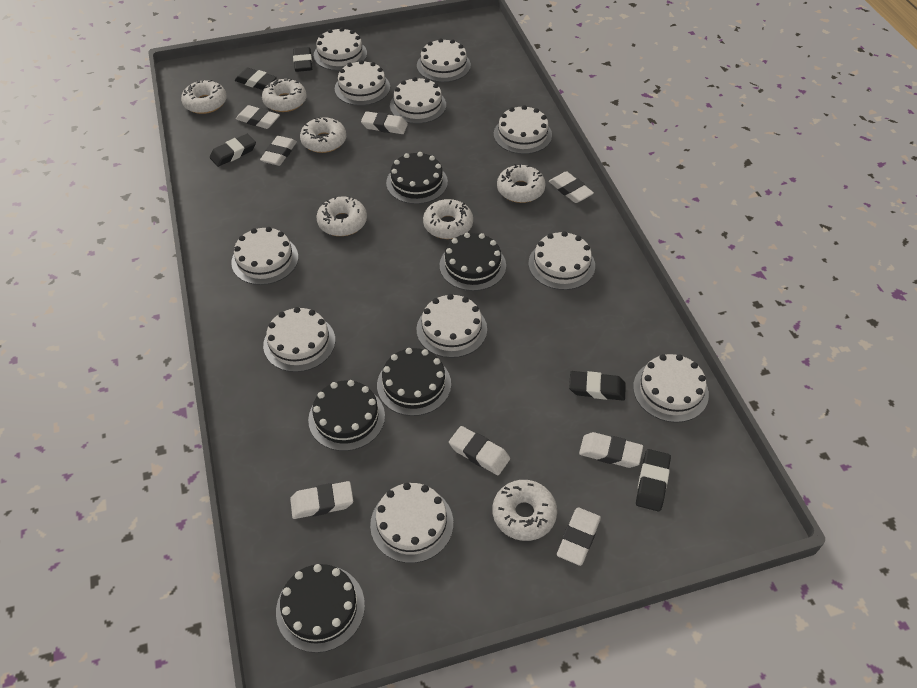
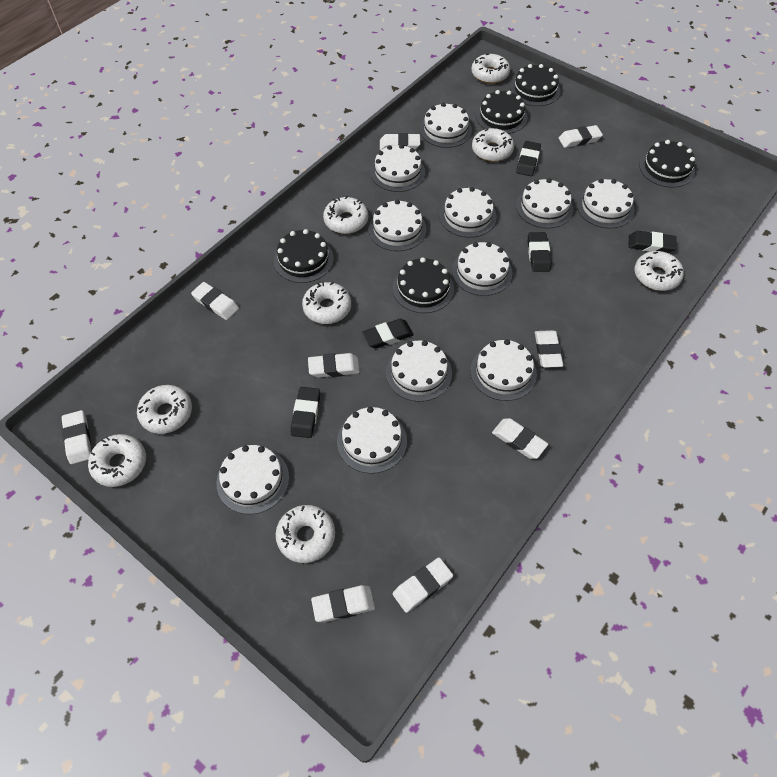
white donut: 7 -> 8
white eraser: 8 -> 9

